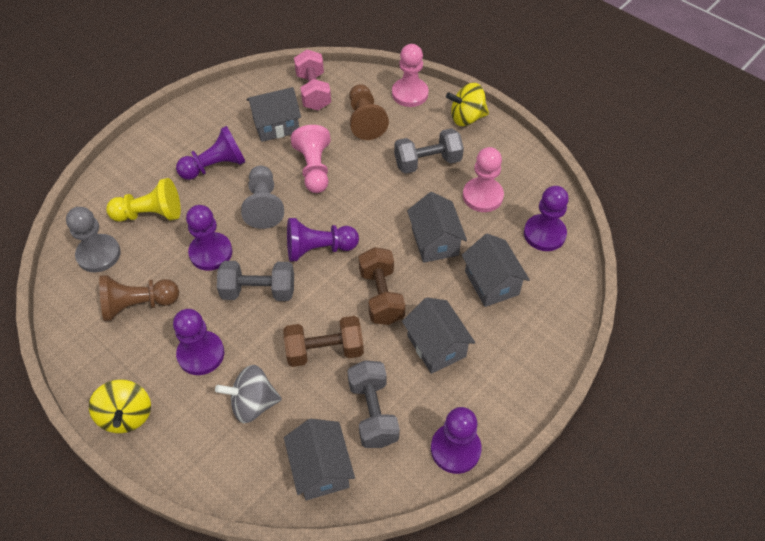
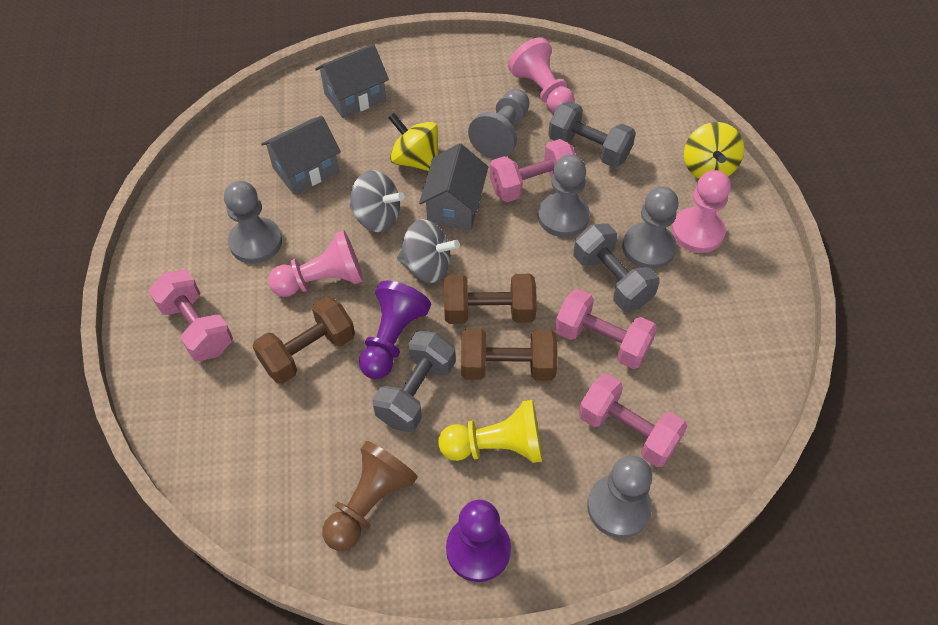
brown dumbbell: 2 -> 3
brown pawn: 2 -> 1
grey house: 5 -> 3
grey pawn: 2 -> 5
grey spinning top: 1 -> 2
pink dumbbell: 1 -> 4
purple pawn: 6 -> 2

